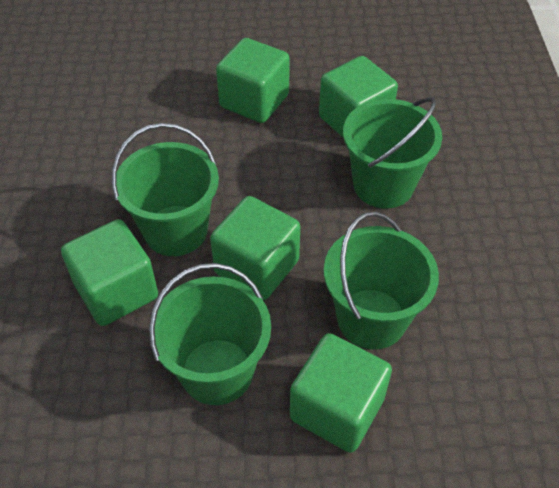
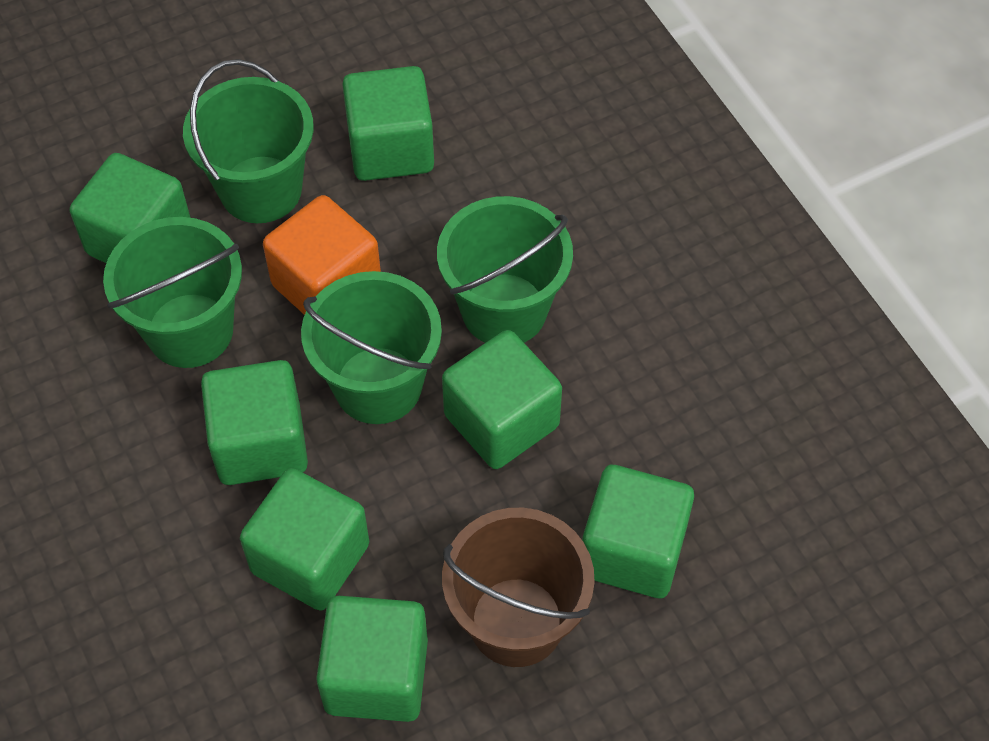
brown bucket: 0 -> 1
green cube: 5 -> 7
orange cube: 0 -> 1

